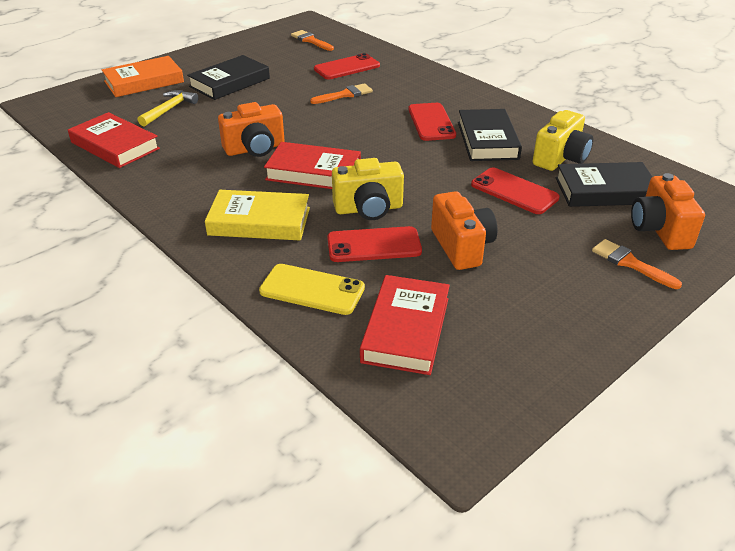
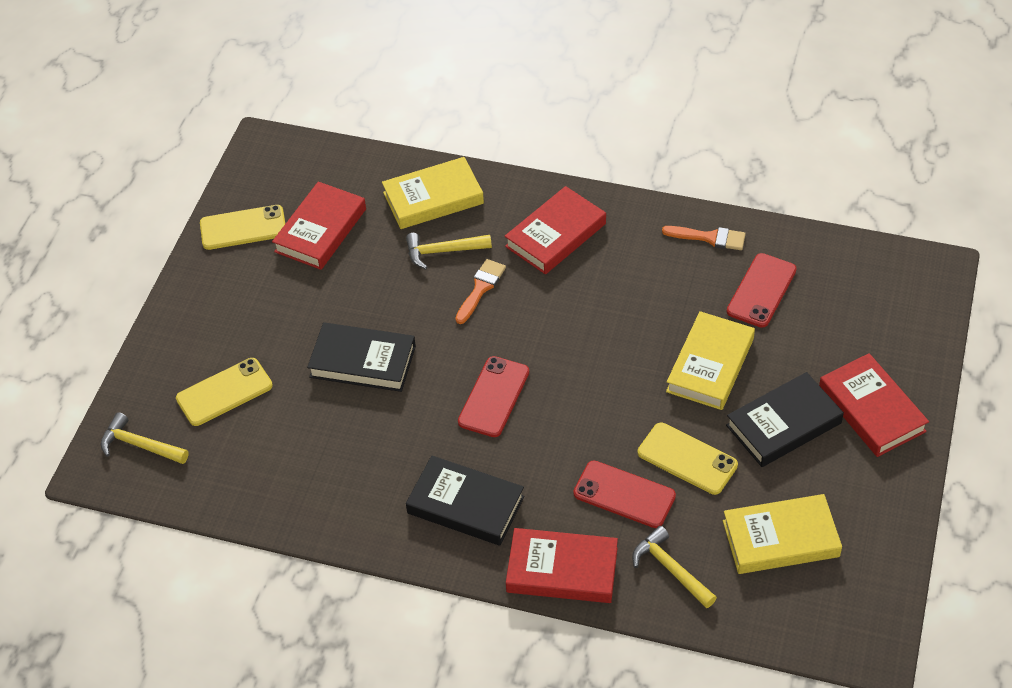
orange book: 1 -> 0
orange brush: 3 -> 2
orange camera: 3 -> 0
red book: 3 -> 4
red phone: 4 -> 3
yellow book: 1 -> 3
yellow camera: 2 -> 0
yellow hammer: 1 -> 3
yellow phone: 1 -> 3

